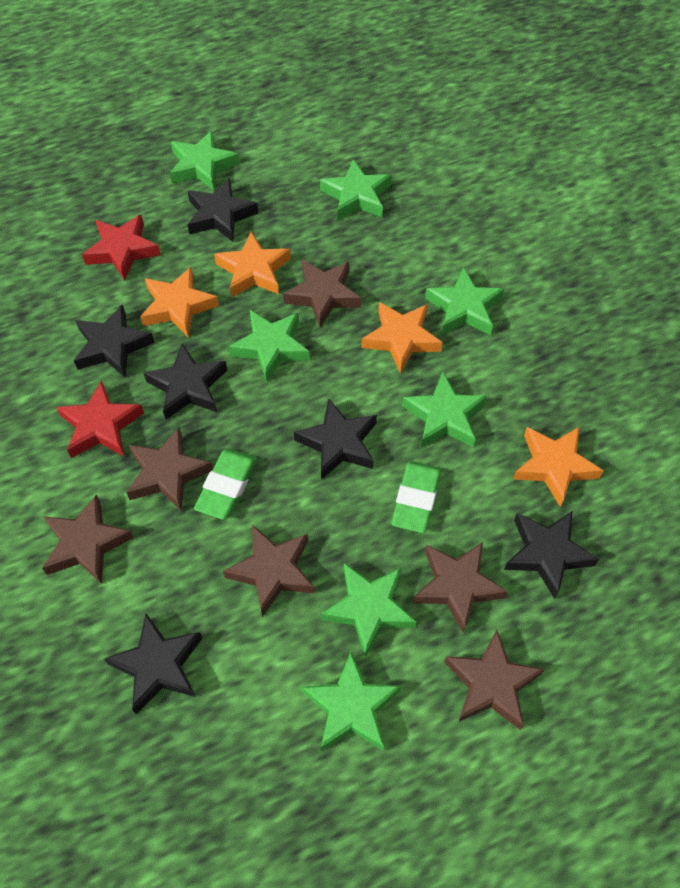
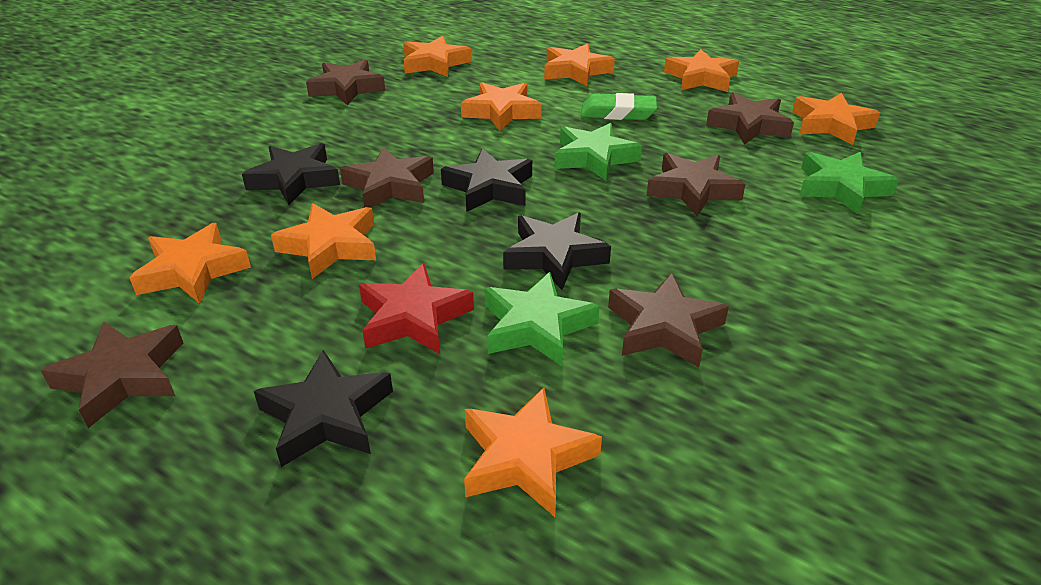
black star: 6 -> 4
green eraser: 2 -> 1
green star: 7 -> 3
orange star: 4 -> 8
red star: 2 -> 1

